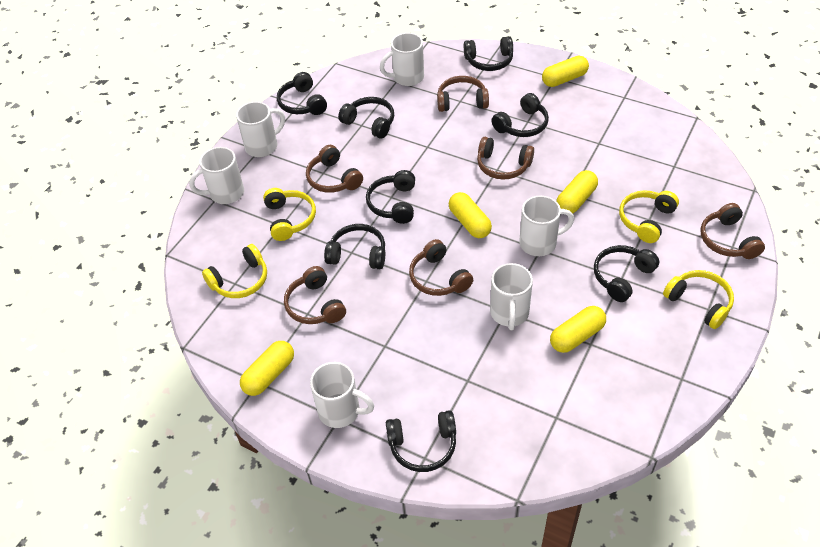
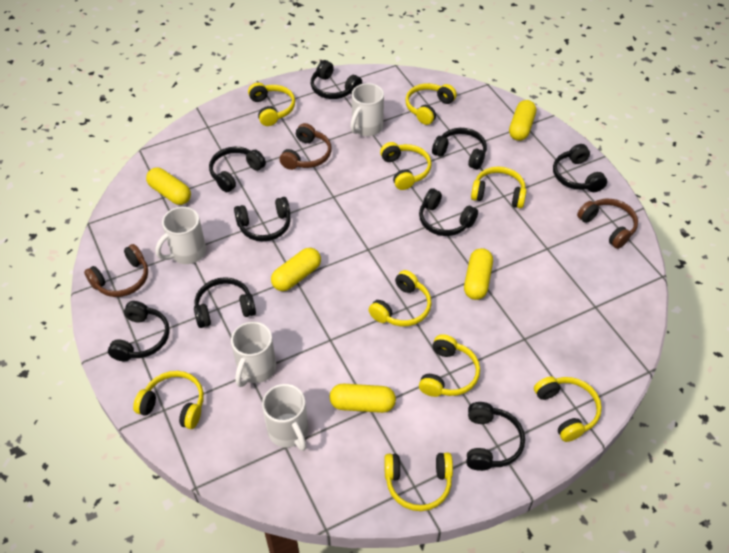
black headphones: 8 -> 9
brown headphones: 6 -> 3
white mug: 6 -> 4
yellow headphones: 4 -> 9

